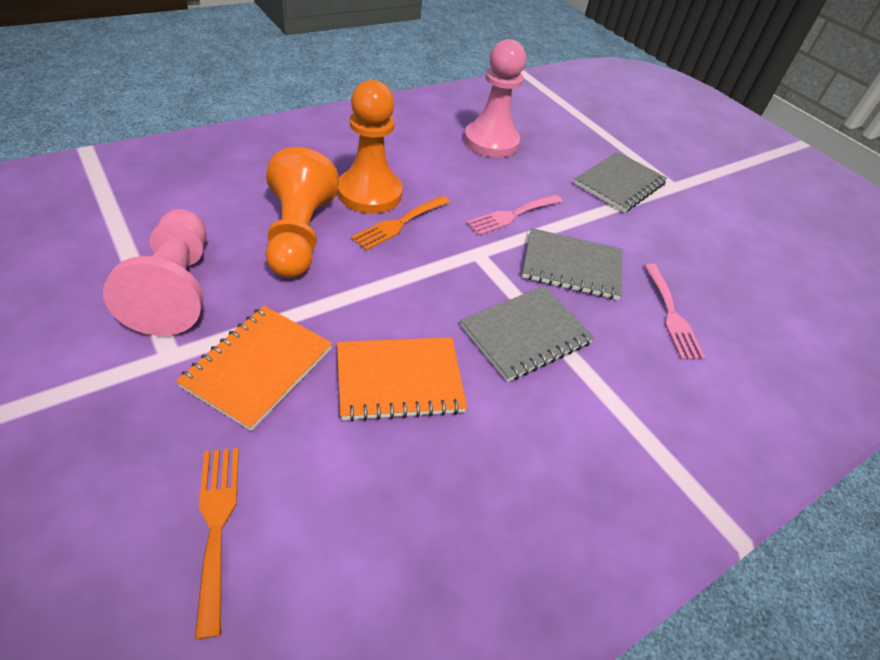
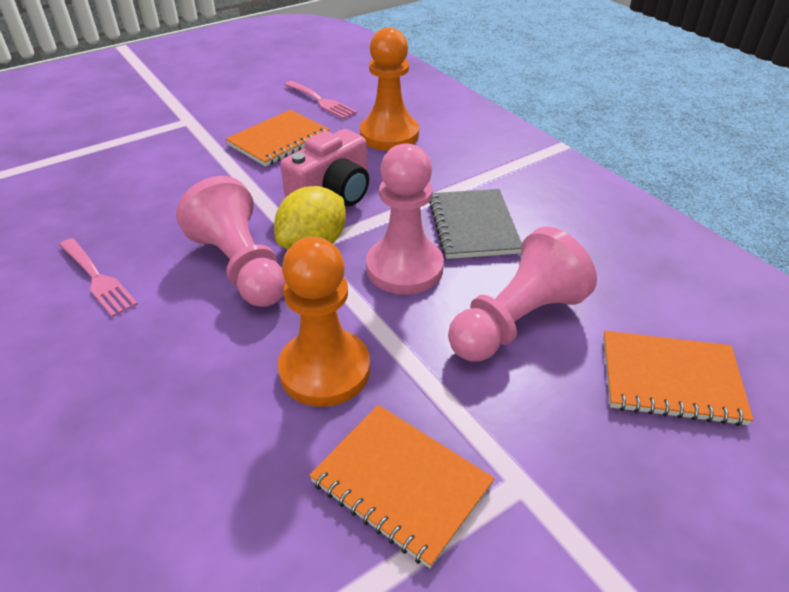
grey notebook: 3 -> 1
orange fork: 2 -> 0
orange notebook: 2 -> 3
pink camera: 0 -> 1
pink pawn: 2 -> 3
yellow lemon: 0 -> 1

